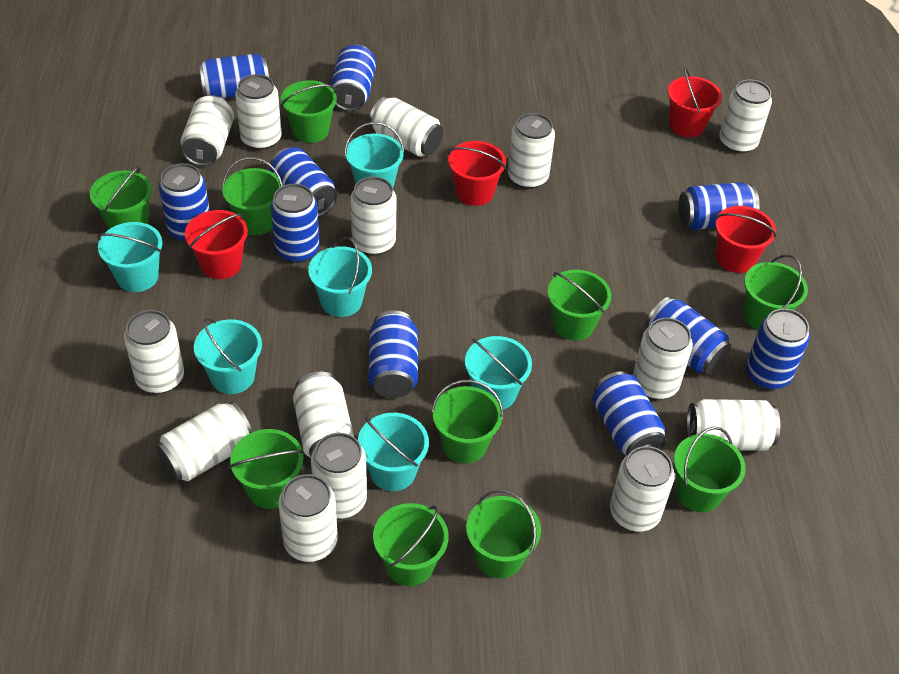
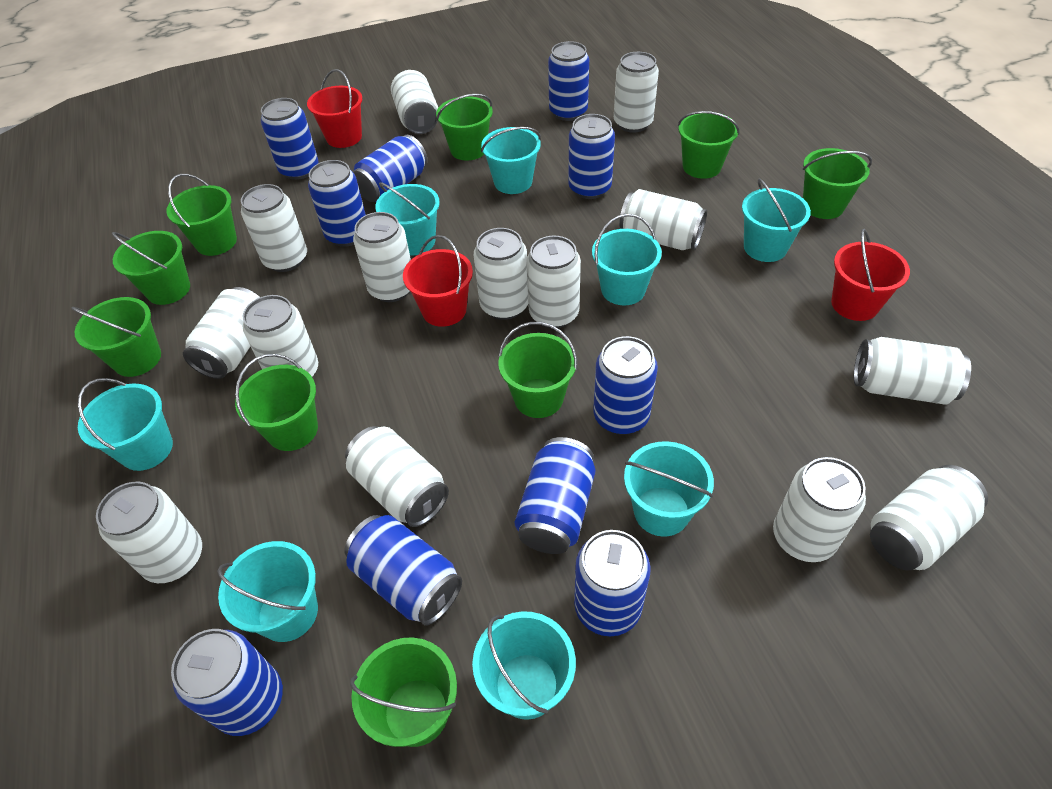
green bucket: 10 -> 9
red bucket: 4 -> 3
turquoise bucket: 6 -> 8

